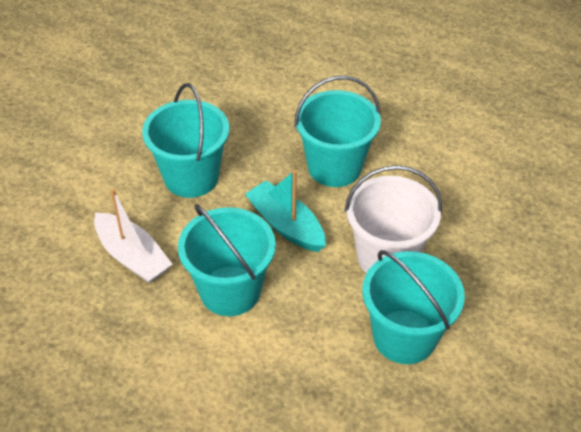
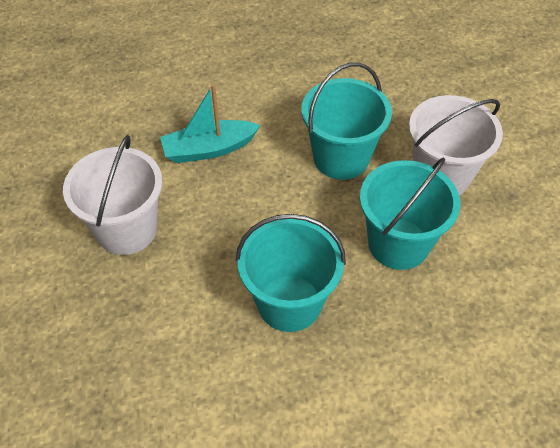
turquoise bucket: 4 -> 3
white boat: 1 -> 0
white bucket: 1 -> 2

